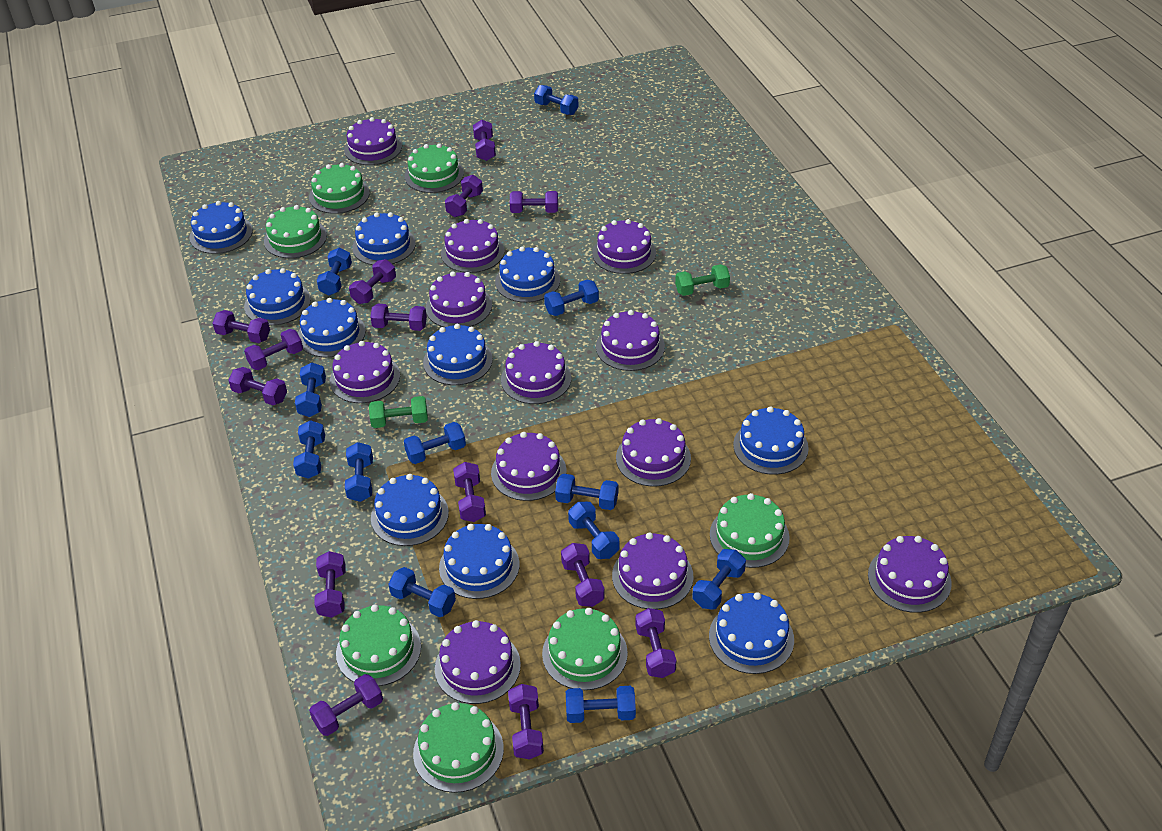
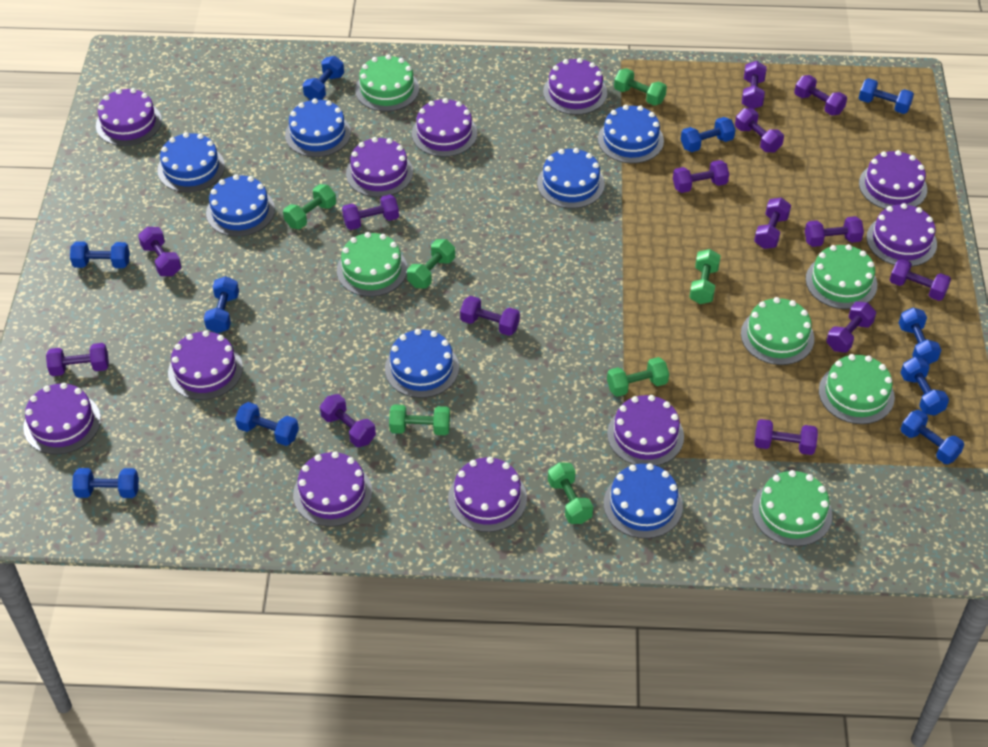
blue cake: 10 -> 7
blue dumbbell: 12 -> 10
green cake: 7 -> 6
green dumbbell: 2 -> 7
purple cake: 12 -> 11

